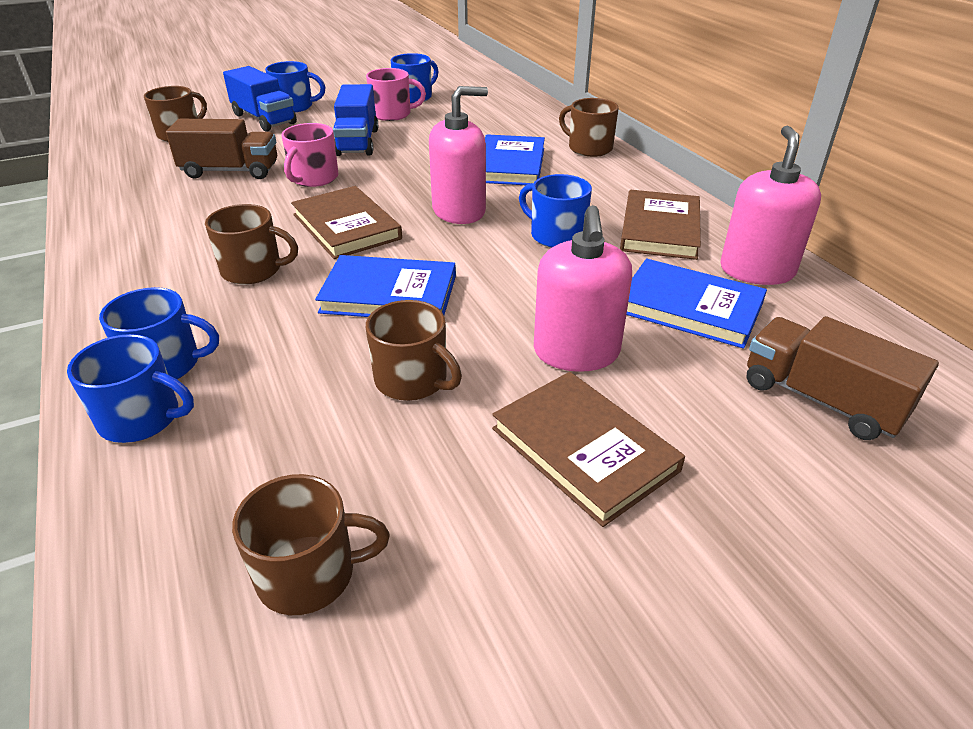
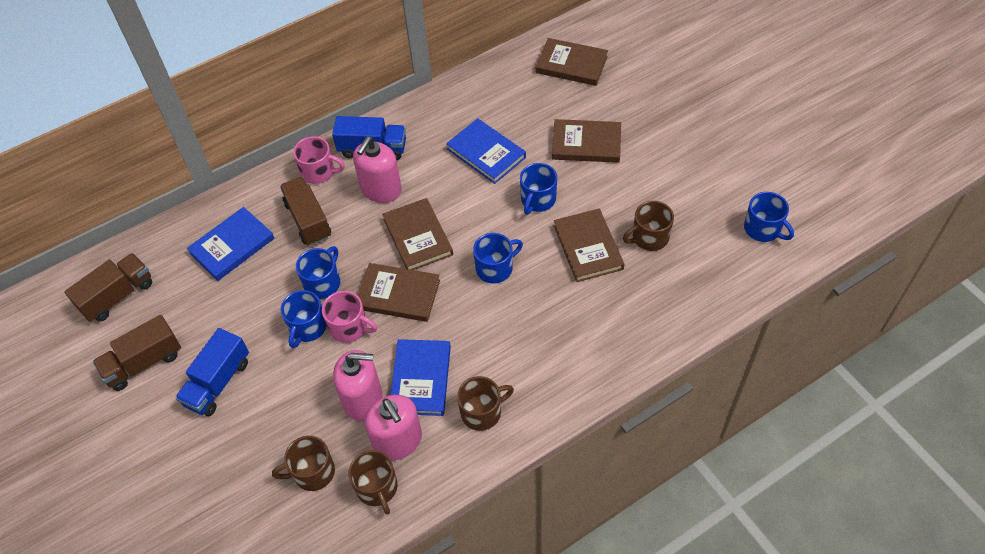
brown book: 3 -> 5
brown mug: 5 -> 4
brown truck: 2 -> 3

